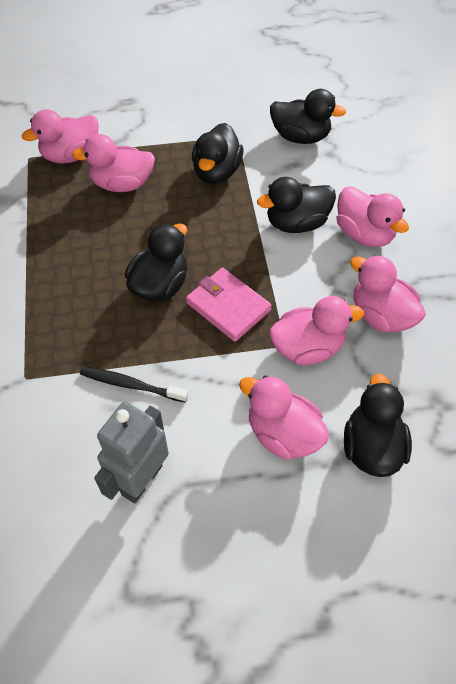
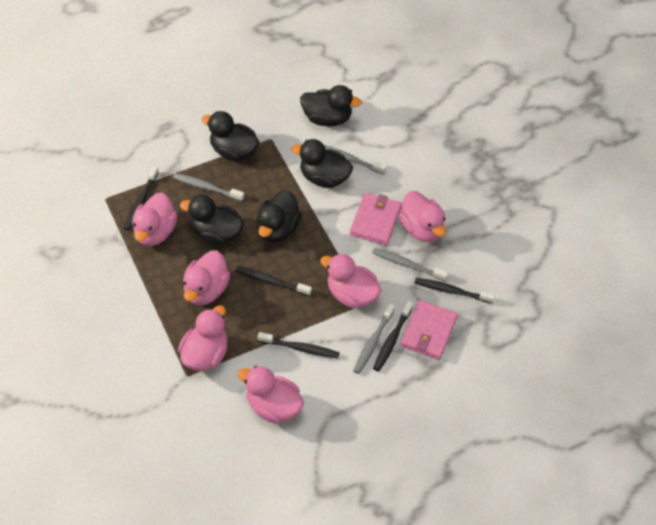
black toothbrush: 1 -> 5
grey robot: 1 -> 0
grey toothbrush: 0 -> 4
pink wallet: 1 -> 2

